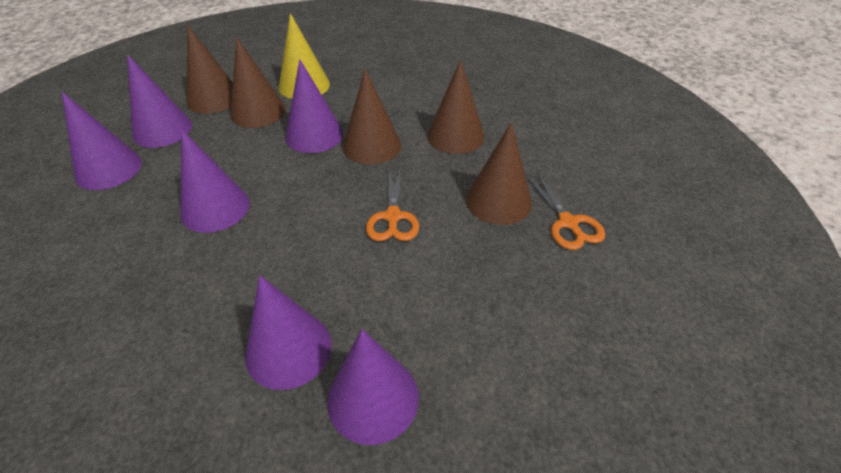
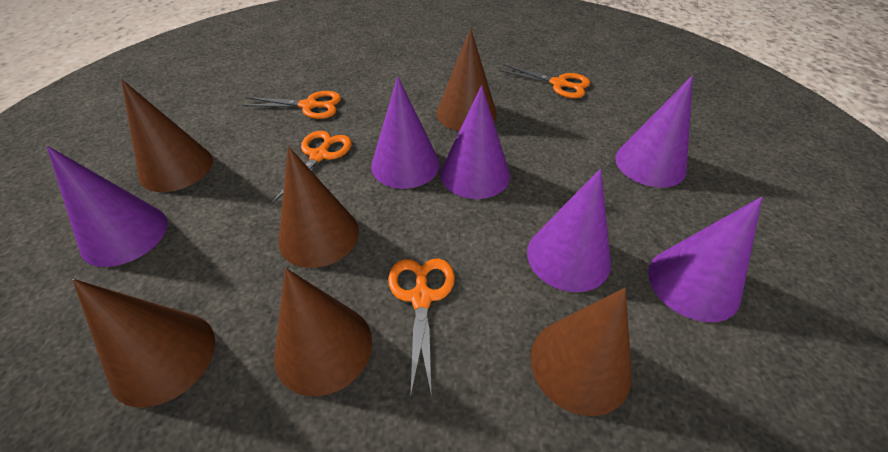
brown cone: 5 -> 6
orange scissors: 2 -> 4
yellow cone: 1 -> 0

